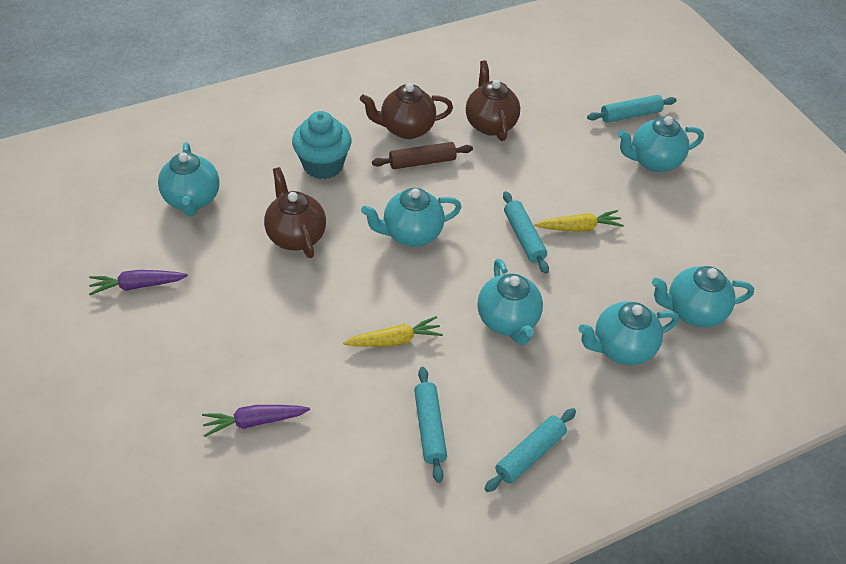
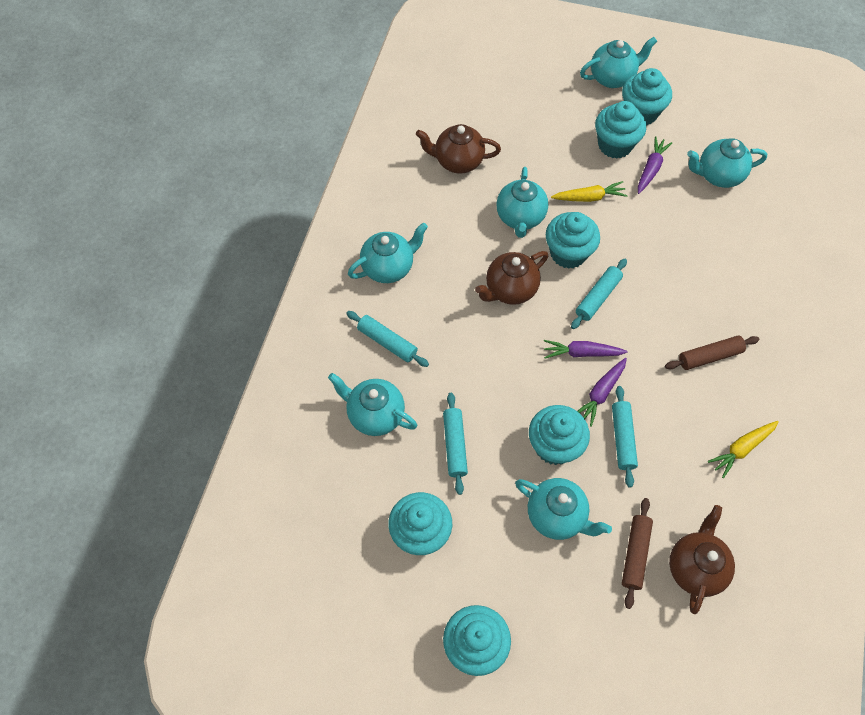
brown rolling pin: 1 -> 2
purple carrot: 2 -> 3
turquoise cupcake: 1 -> 6

